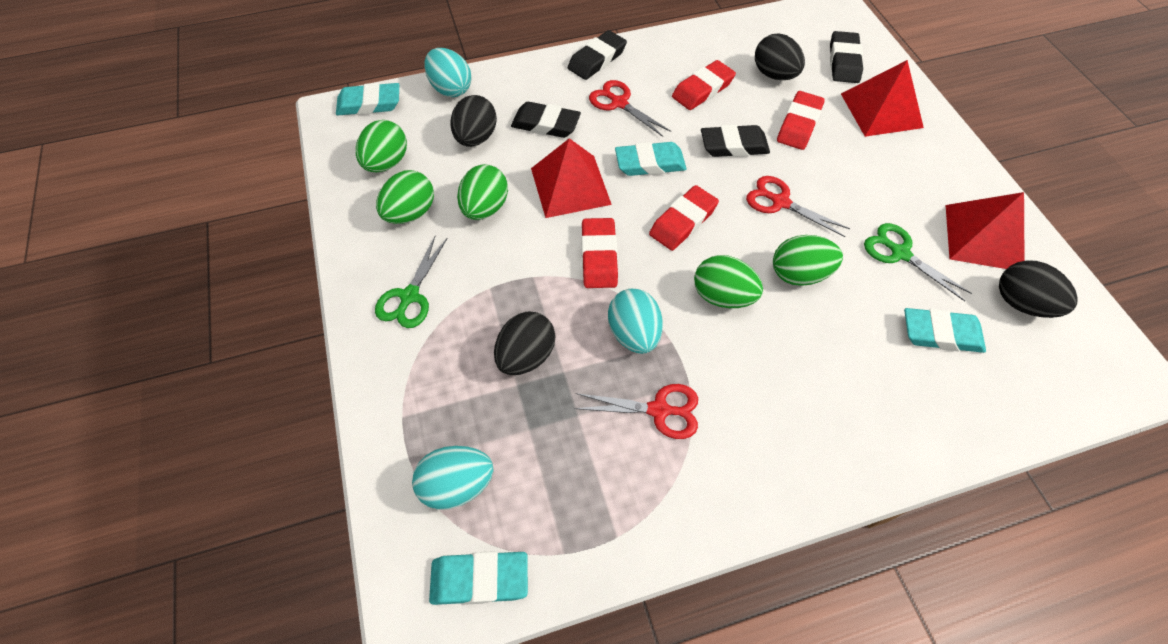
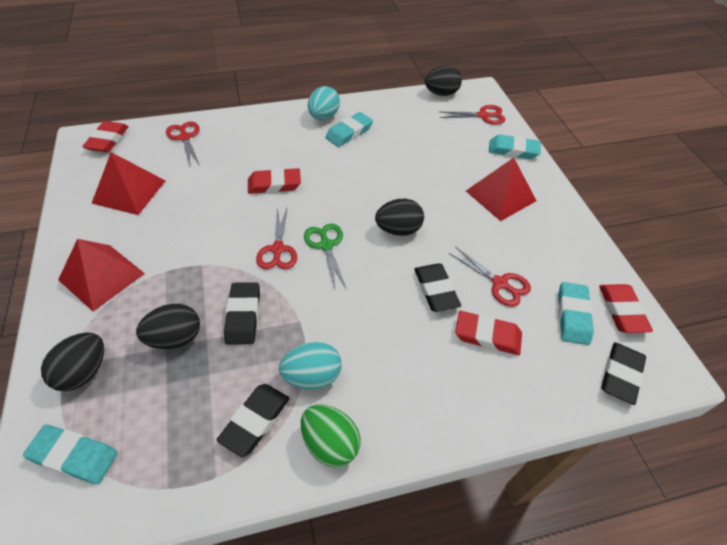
green egg: 5 -> 1
green scissors: 2 -> 1
red scissors: 3 -> 4
turquoise egg: 3 -> 2

